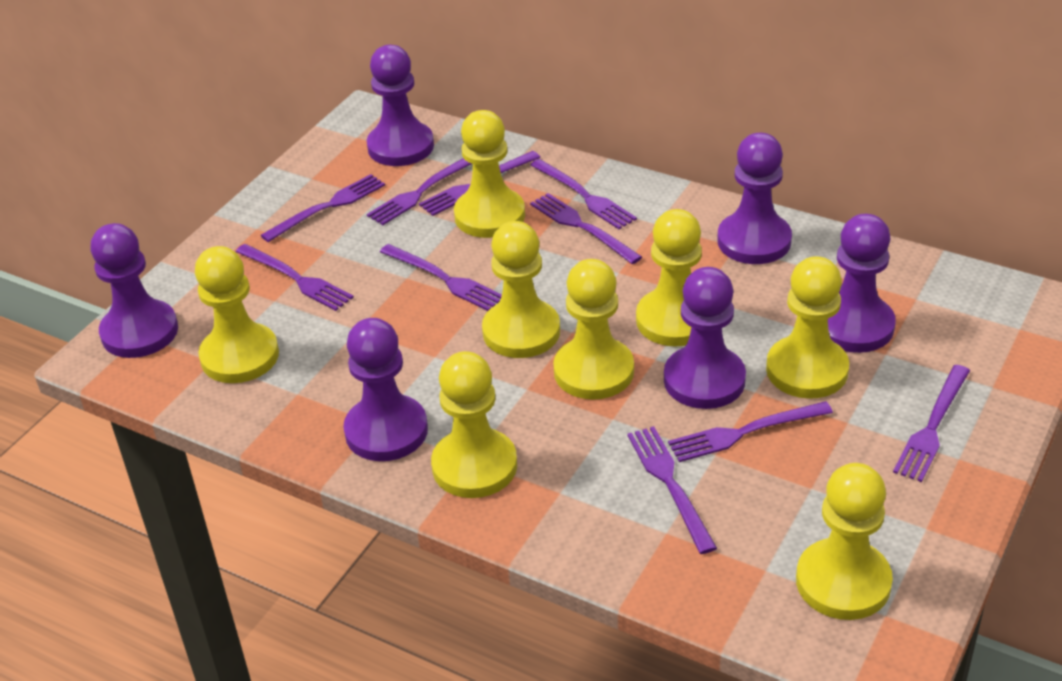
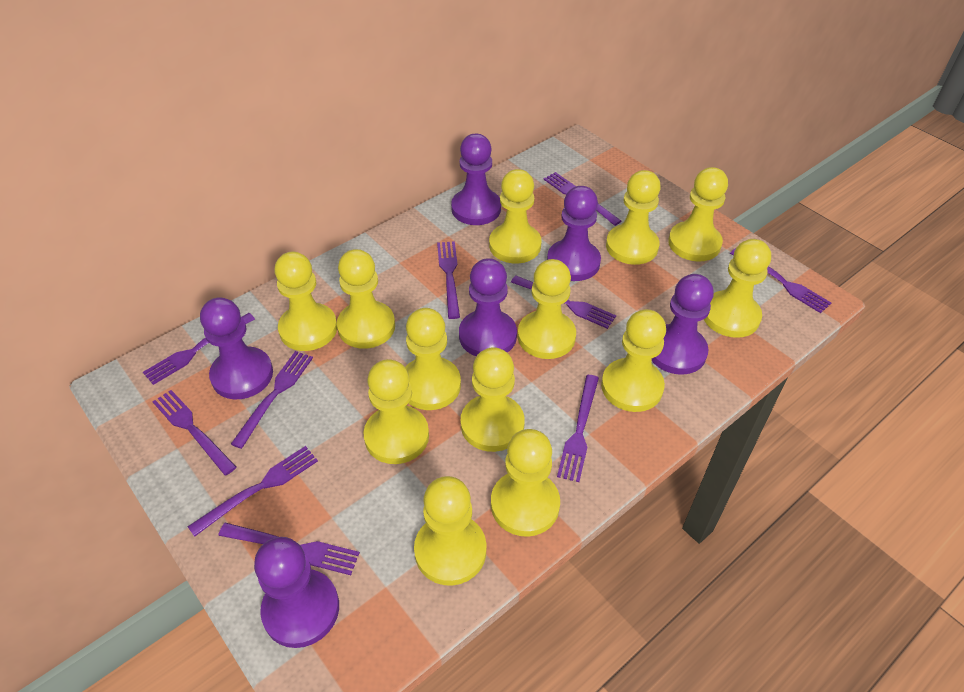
yellow pawn: 8 -> 13

